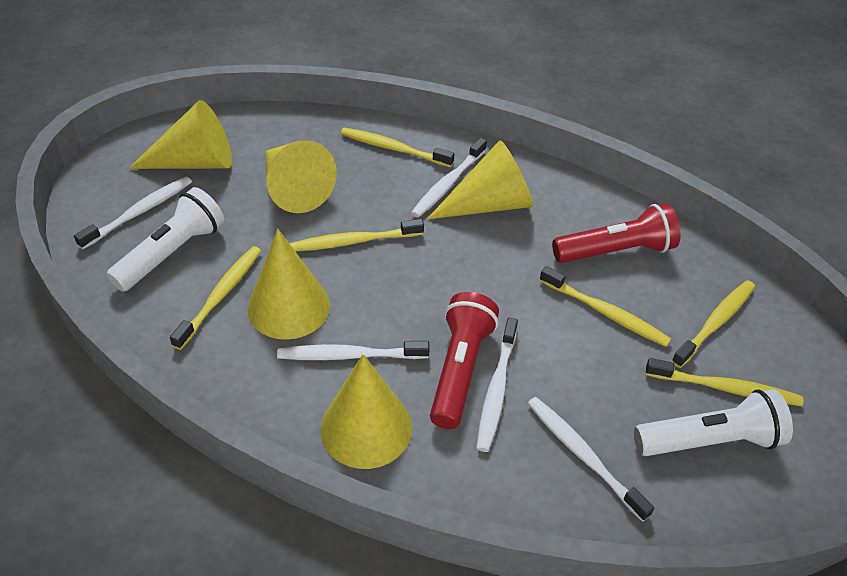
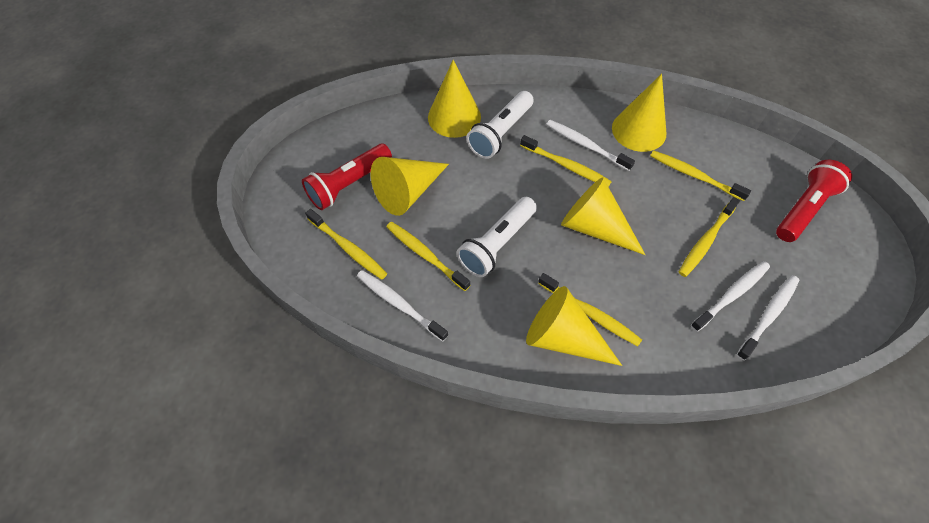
white toothbrush: 5 -> 4

